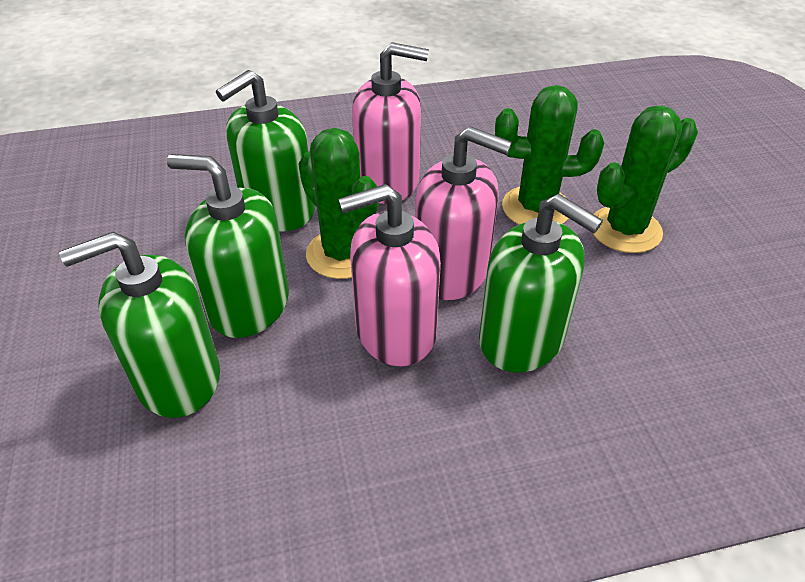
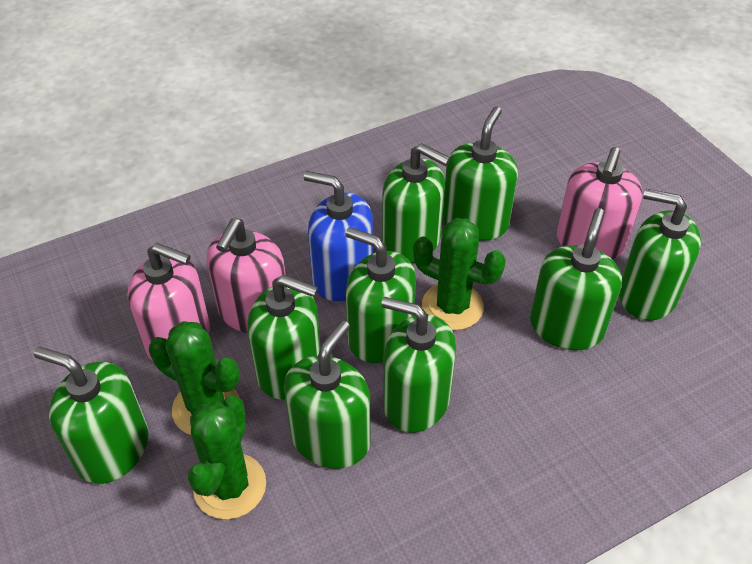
blue soap dispenser: 0 -> 1
green soap dispenser: 4 -> 9

